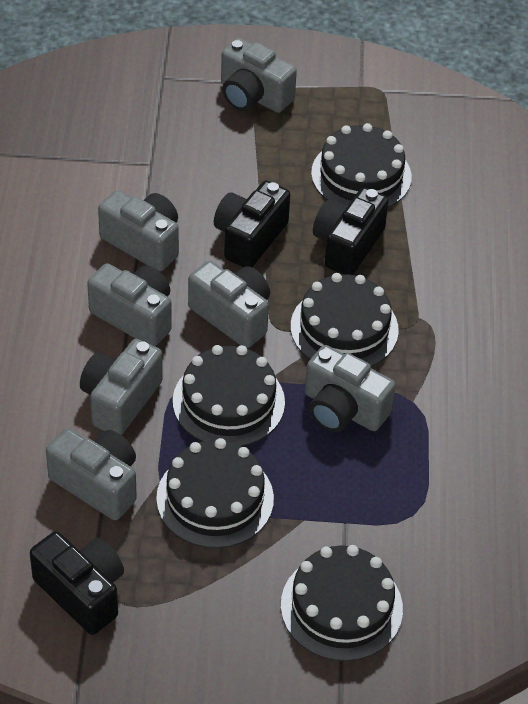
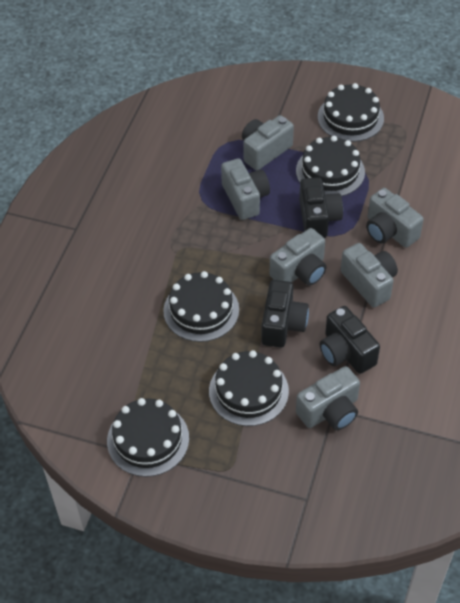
grey camera: 7 -> 6

